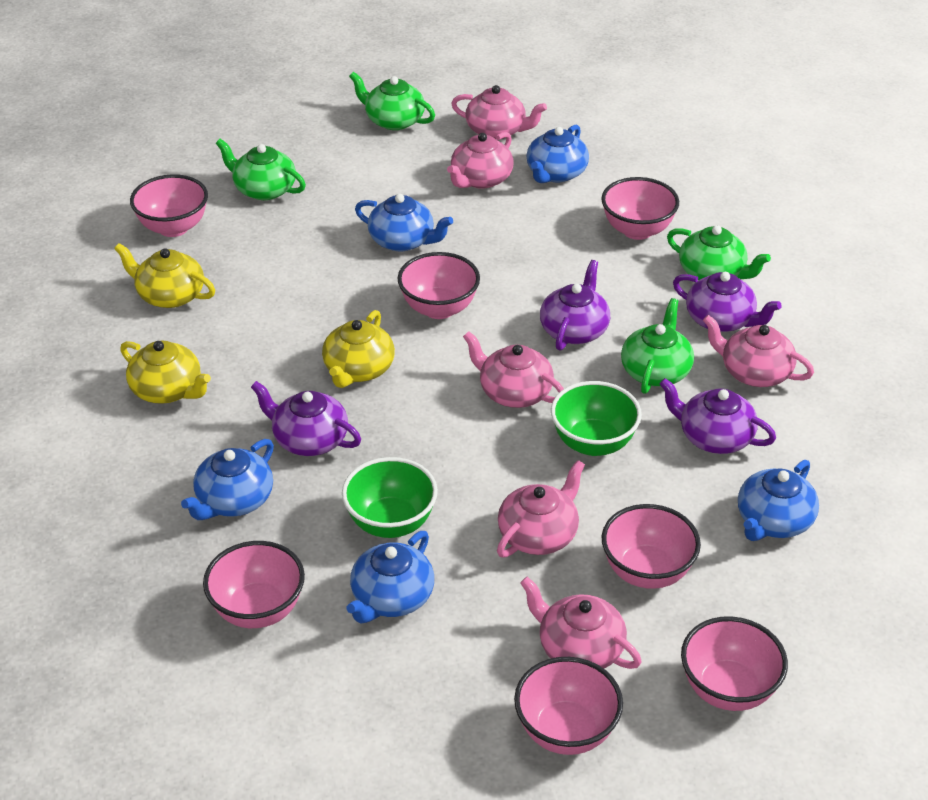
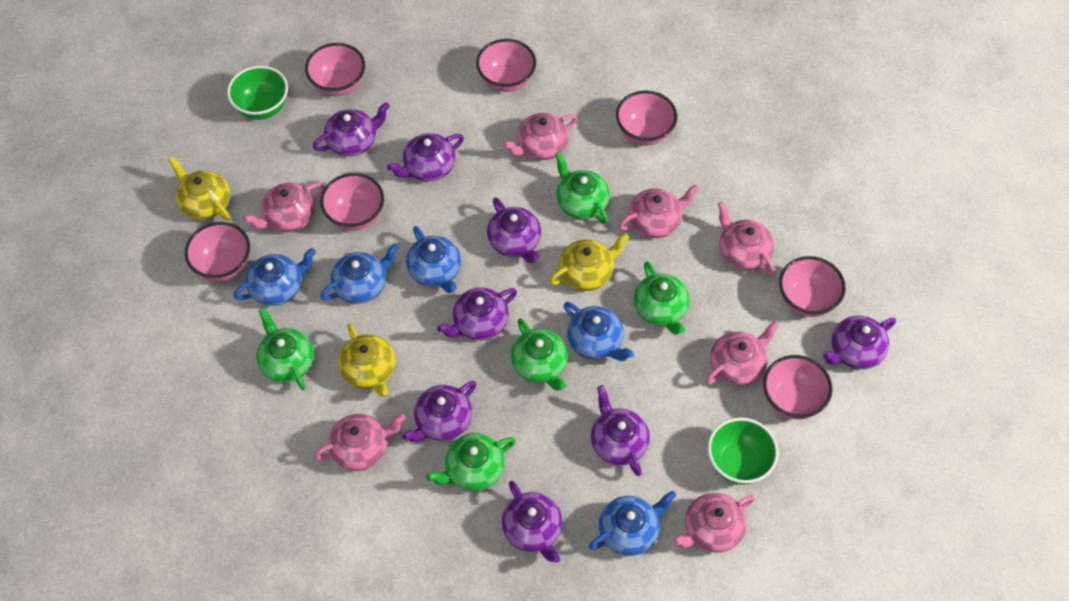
green teapot: 4 -> 5
pink teapot: 6 -> 7
purple teapot: 4 -> 8

